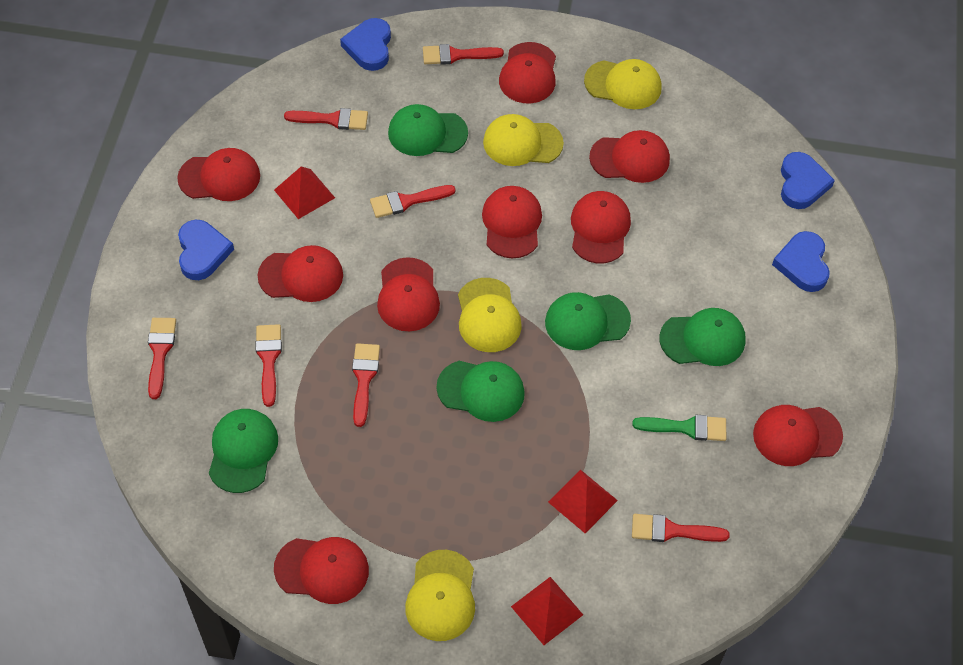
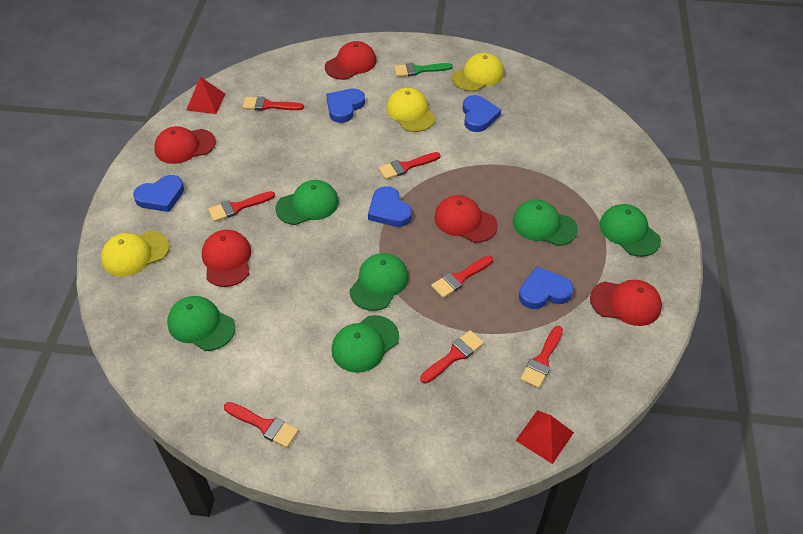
blue heart: 4 -> 5
green cap: 5 -> 6
red cap: 9 -> 5
red pyramid: 3 -> 2
yellow cap: 4 -> 3

